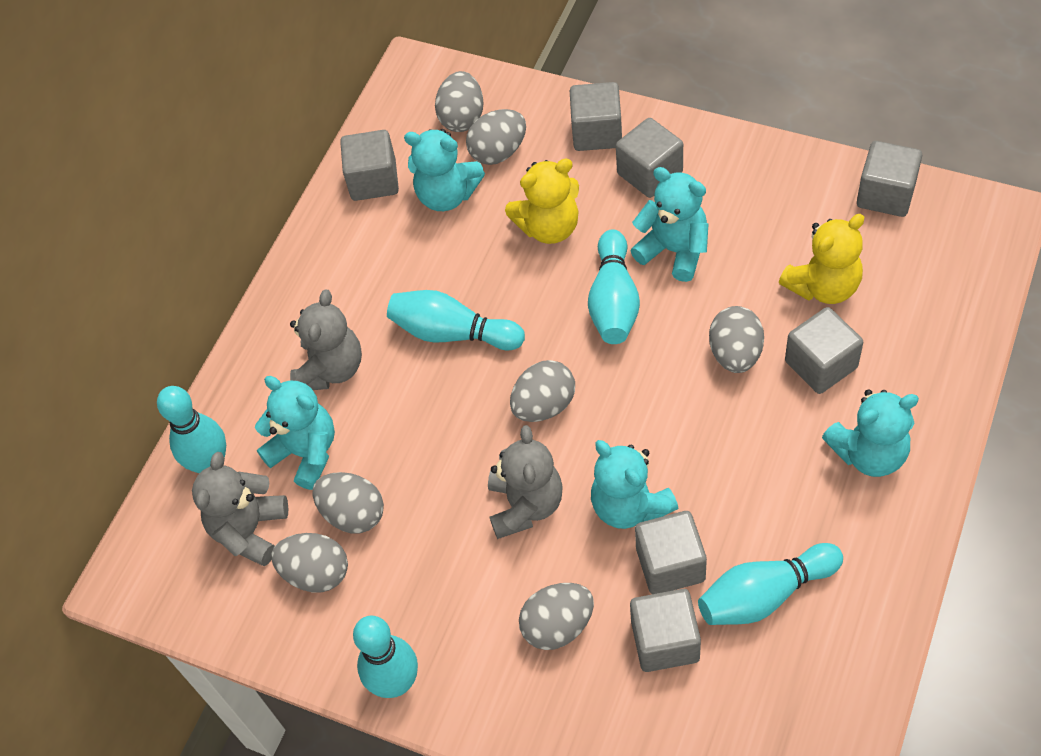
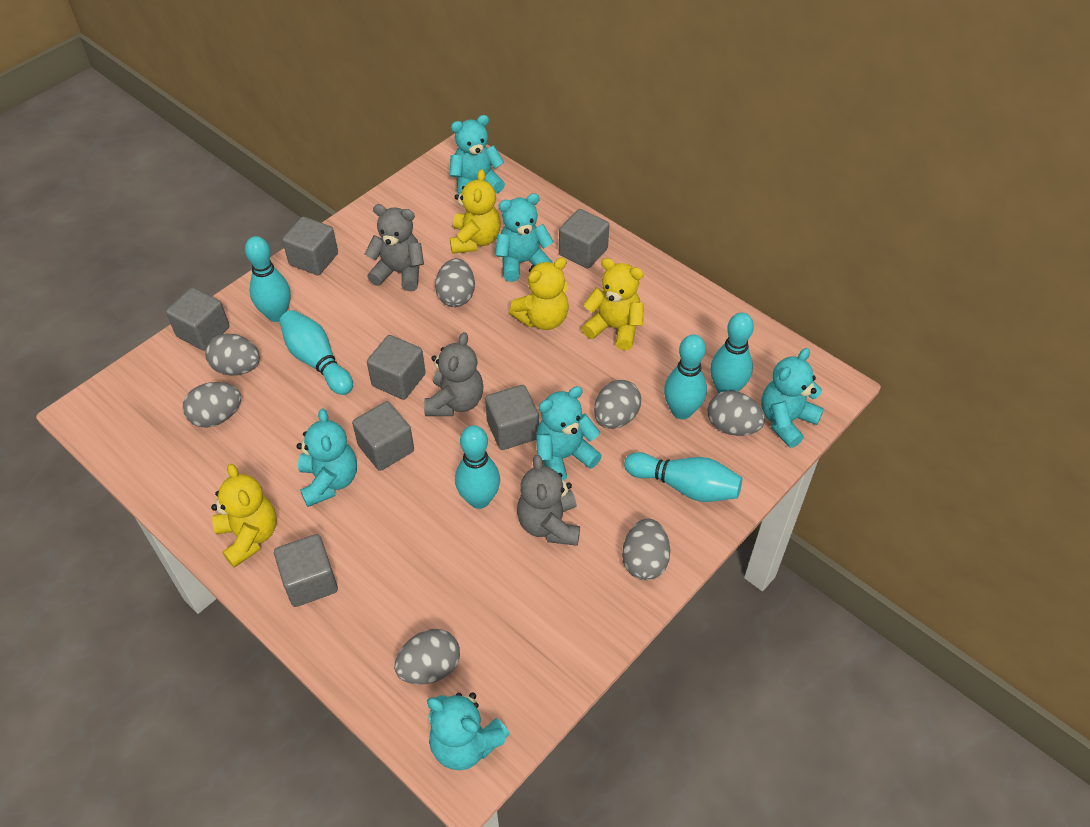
turquoise bowling pin: 5 -> 6
turquoise teddy bear: 5 -> 6
yellow teddy bear: 2 -> 4

